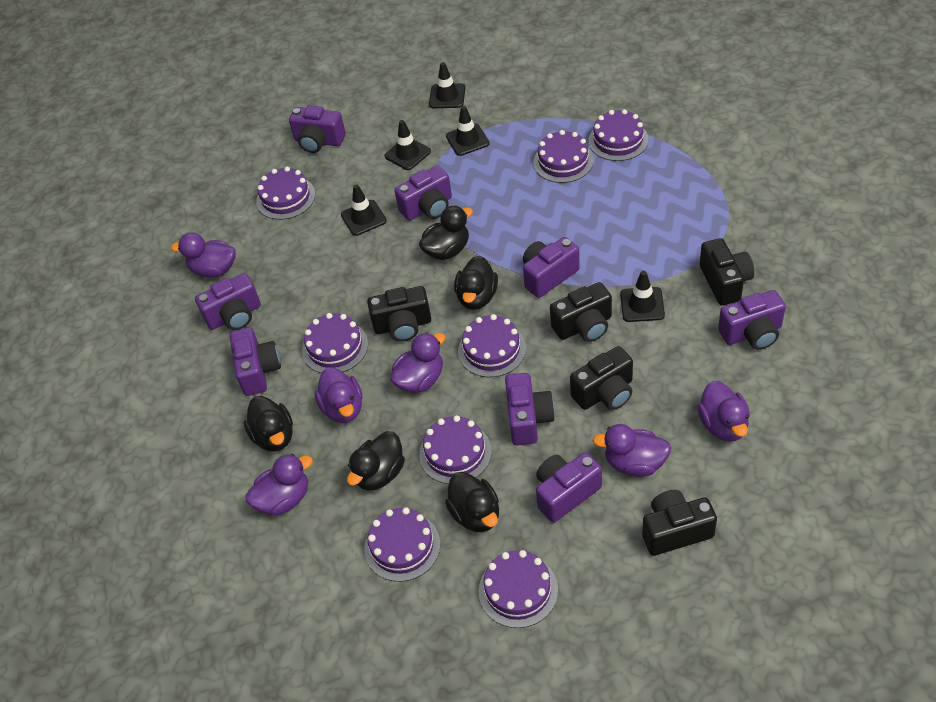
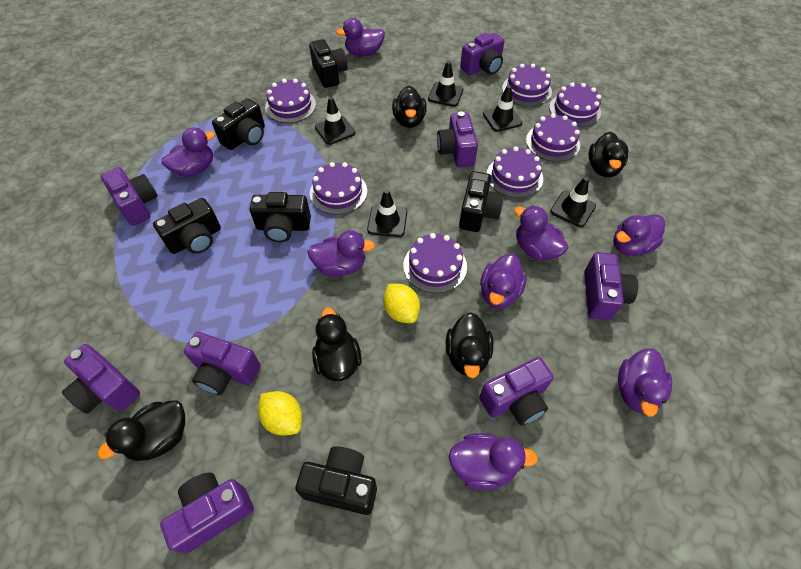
black camera: 5 -> 6
purple cake: 8 -> 7
purple duck: 6 -> 8
yellow lemon: 0 -> 2

